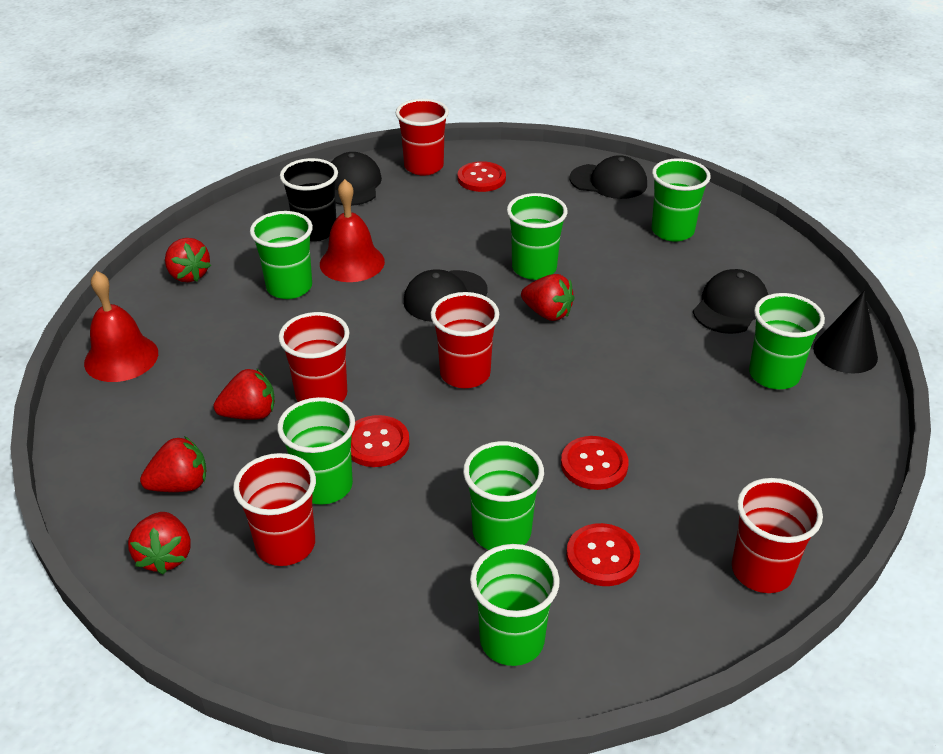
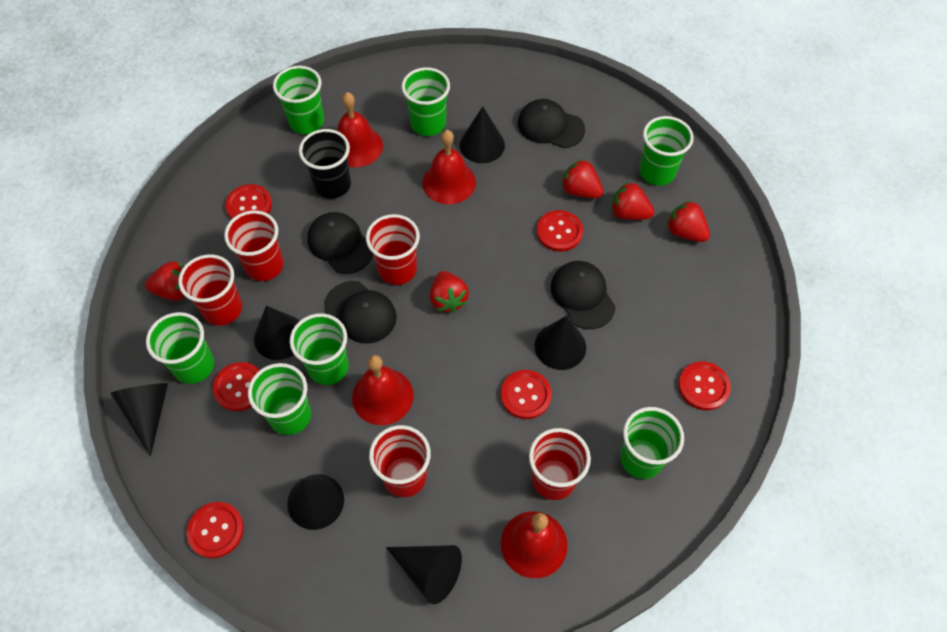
black cone: 1 -> 6
red bell: 2 -> 4
red button: 4 -> 6

